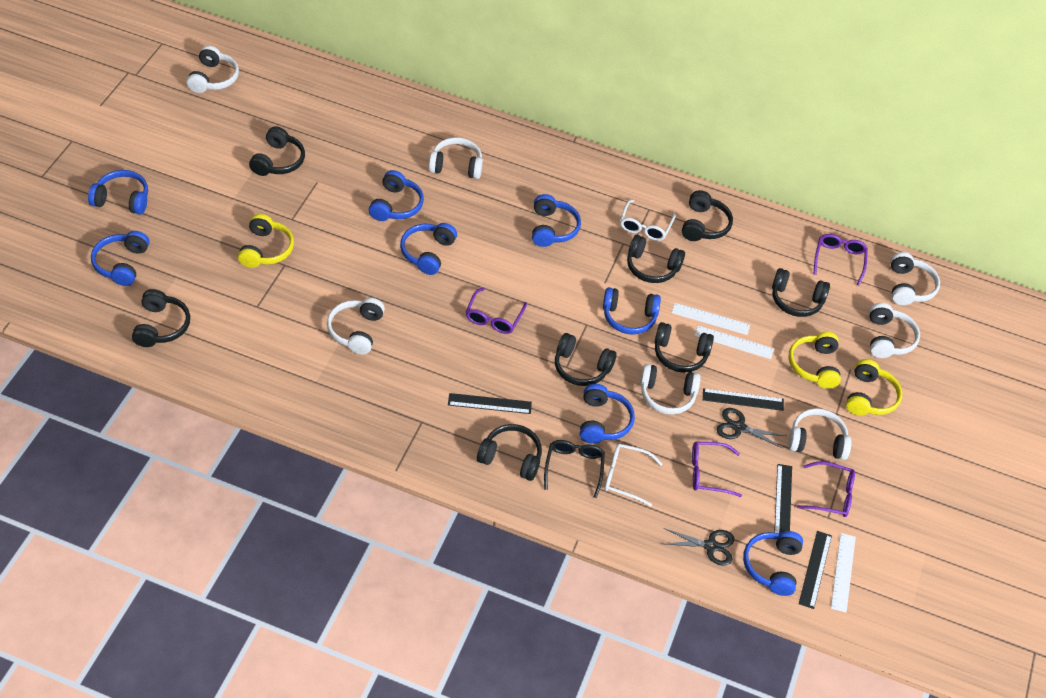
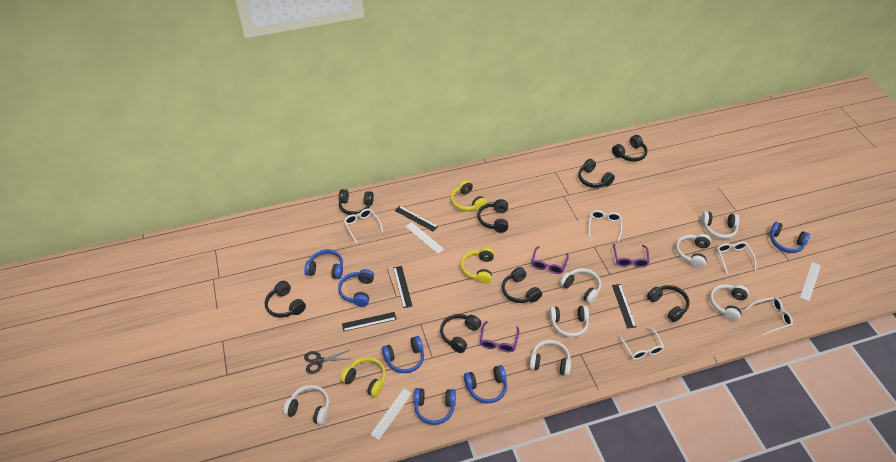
black glasses: 1 -> 0
black scissors: 2 -> 1
blue headphones: 8 -> 6
purple glasses: 4 -> 3
white glasses: 2 -> 5

